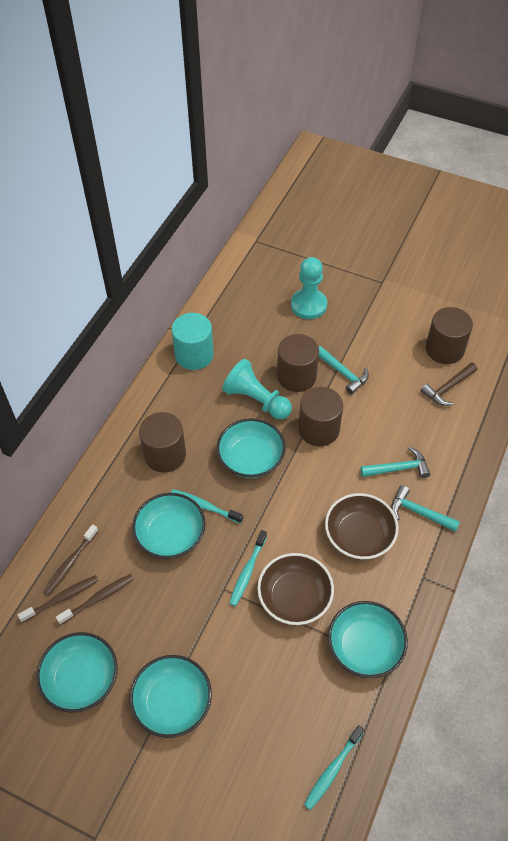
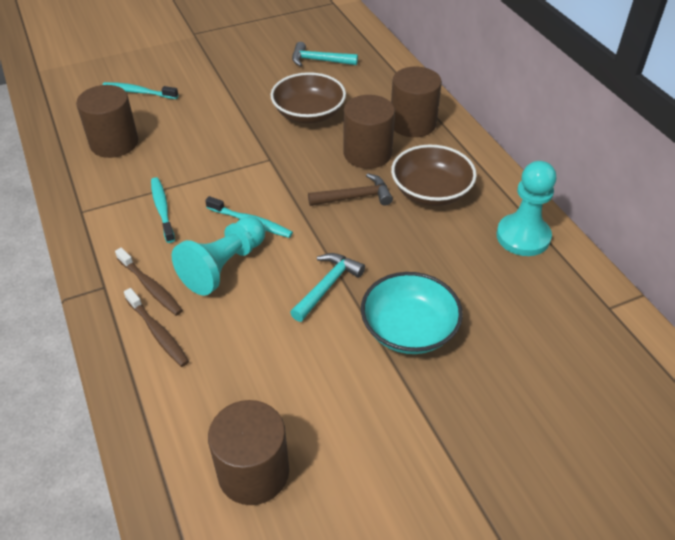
brown toothbrush: 3 -> 2
turquoise bowl: 5 -> 1
turquoise cylinder: 1 -> 0
turquoise hammer: 3 -> 2

